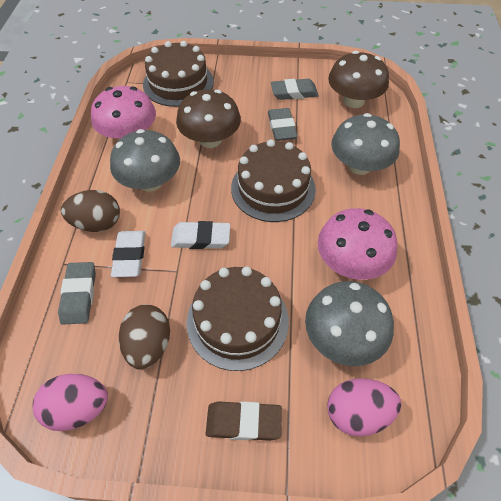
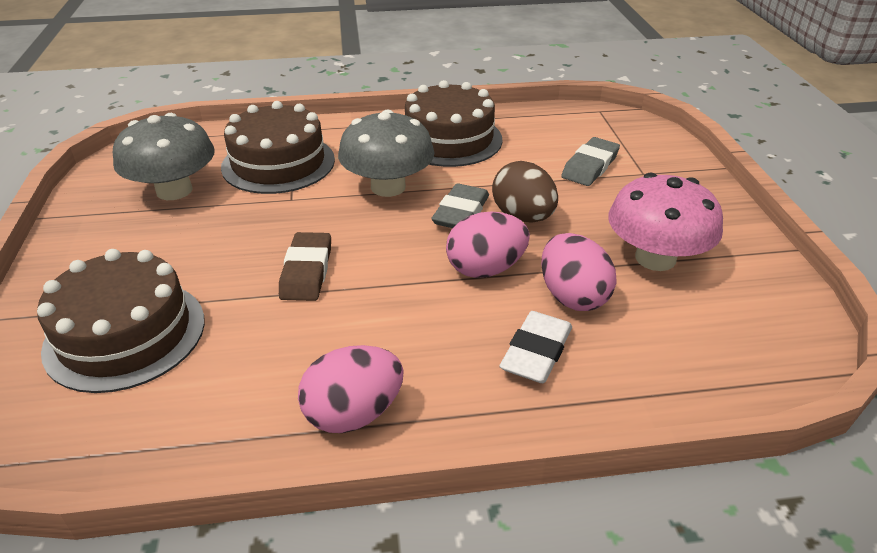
brown egg: 2 -> 1
brown mushroom: 2 -> 0
grey eraser: 3 -> 2
grey mushroom: 3 -> 2
pink egg: 2 -> 3
pink mushroom: 2 -> 1
white eraser: 2 -> 1

